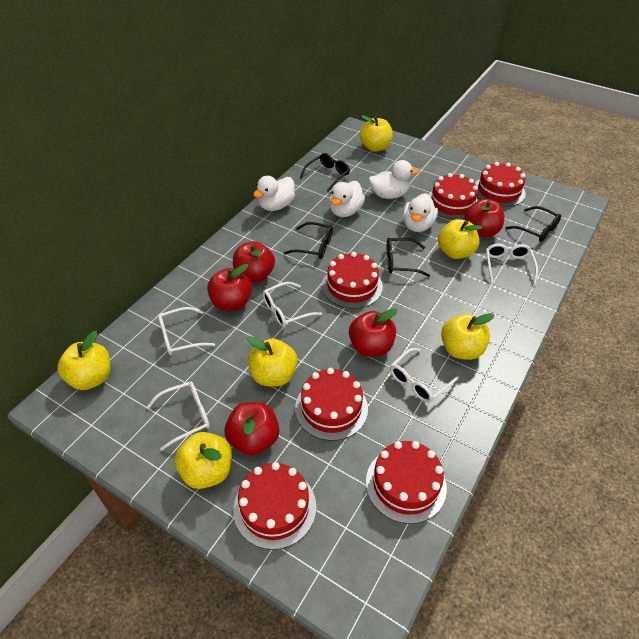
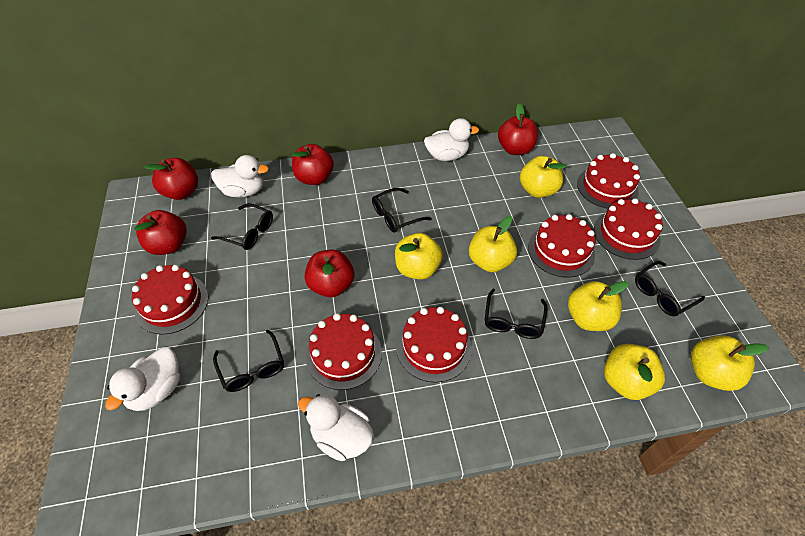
black glasses: 4 -> 5
white glasses: 5 -> 0

